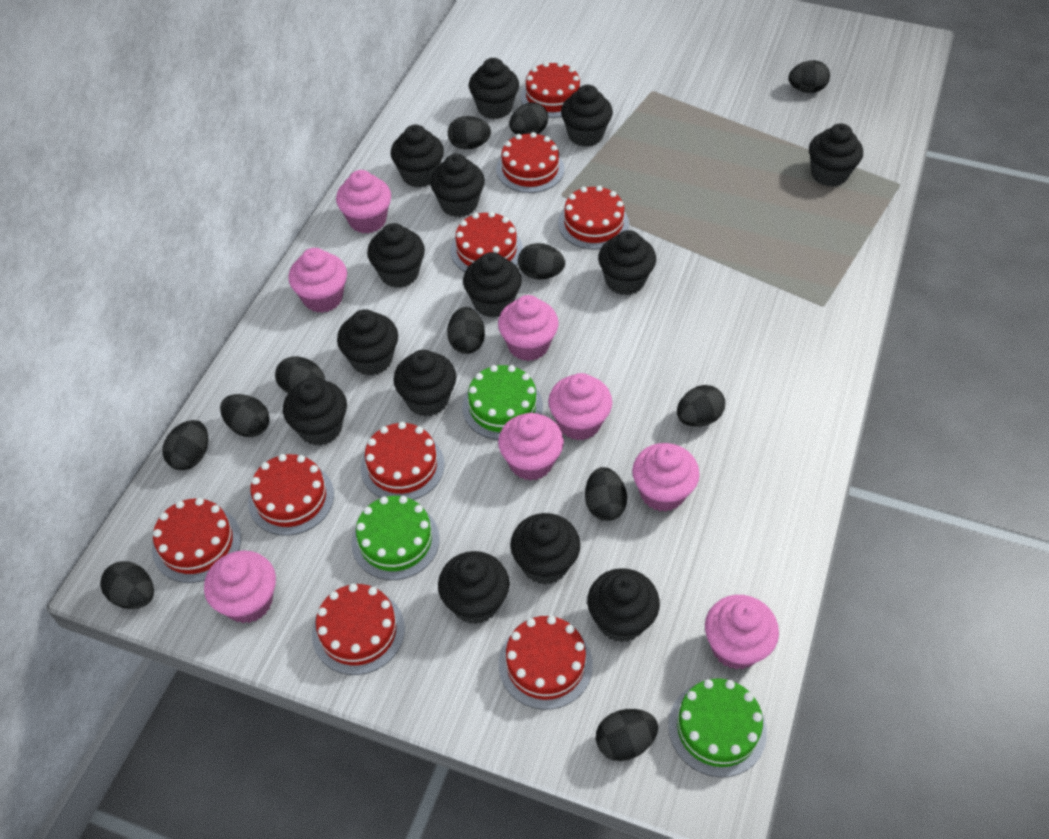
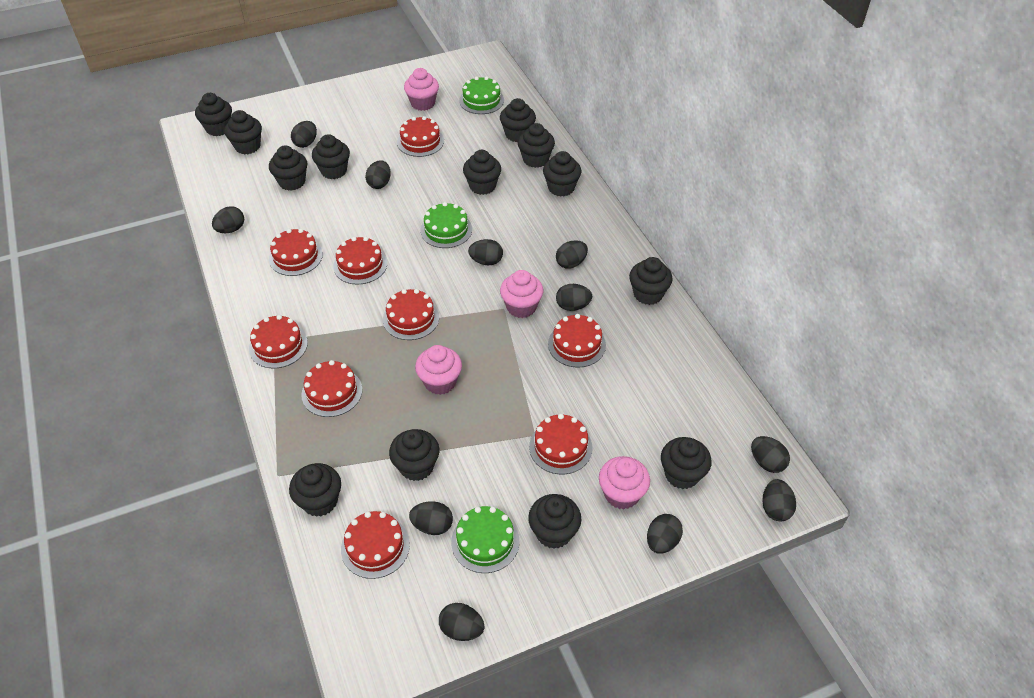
black cupcake: 14 -> 13
black egg: 12 -> 11
pink cupcake: 8 -> 4

